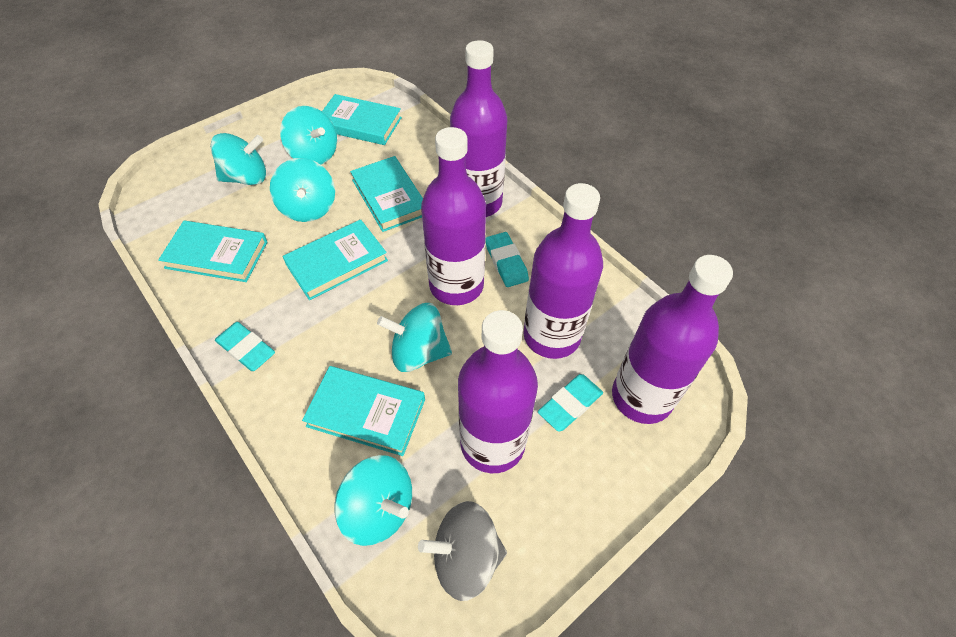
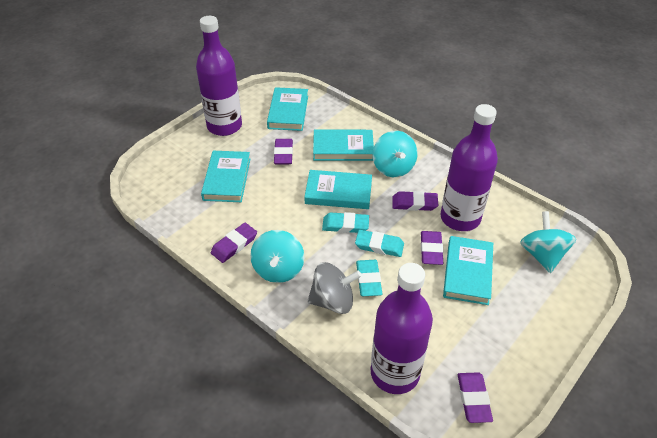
purple bottle: 5 -> 3
purple eraser: 0 -> 5
turquoise spinning top: 5 -> 3

